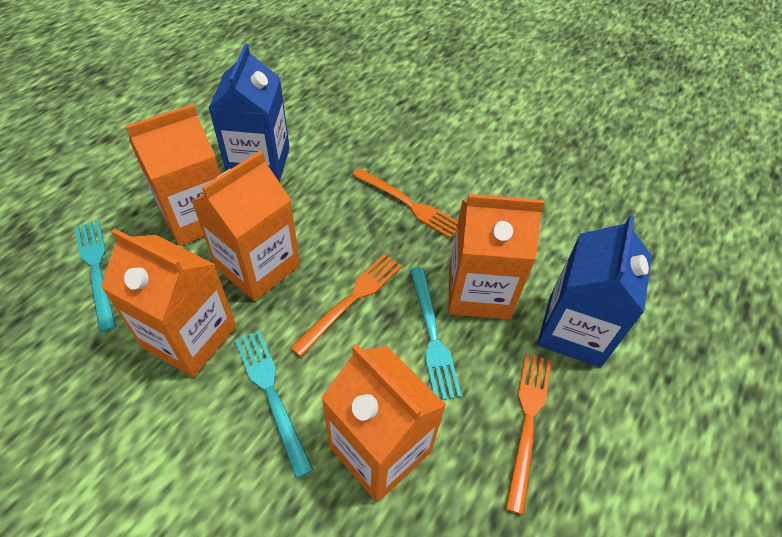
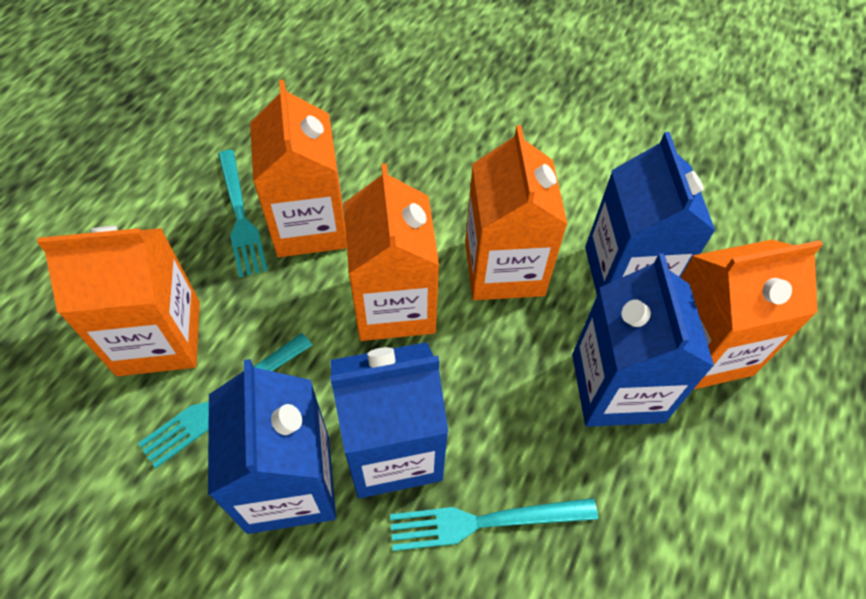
blue carton: 2 -> 4
orange fork: 3 -> 0

